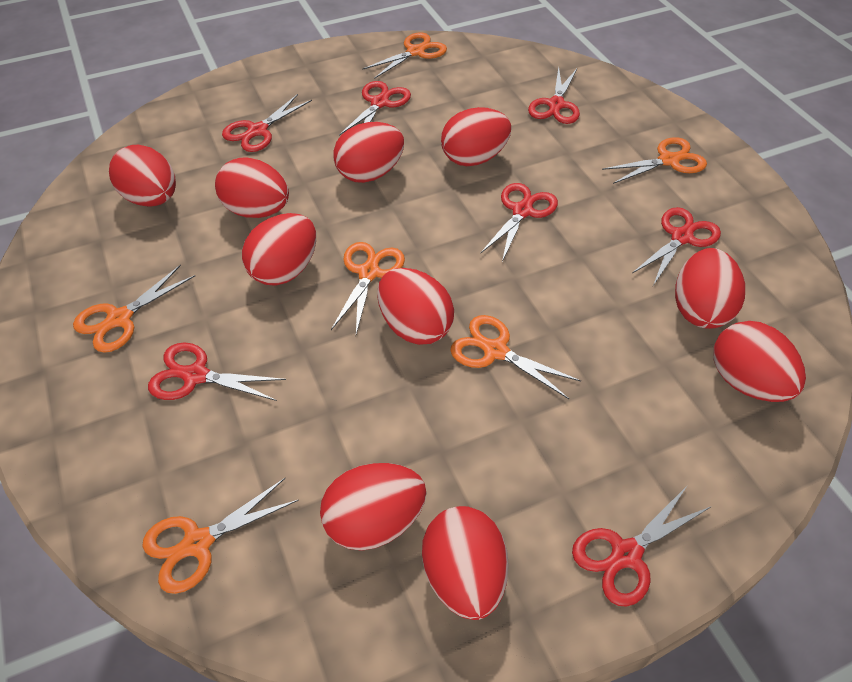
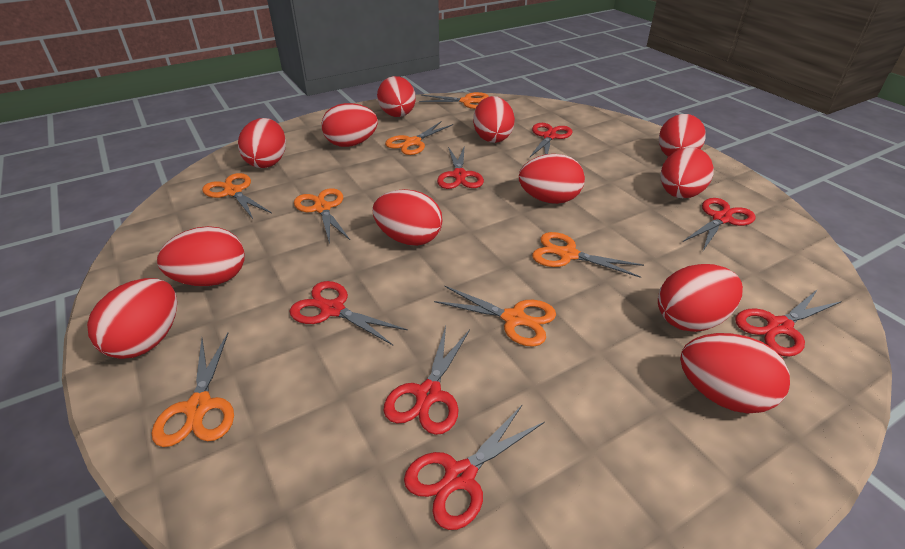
orange scissors: 6 -> 7
red egg: 10 -> 12

